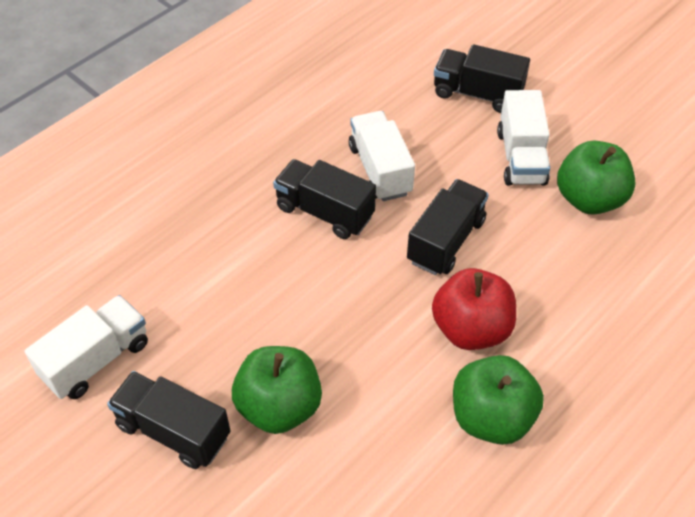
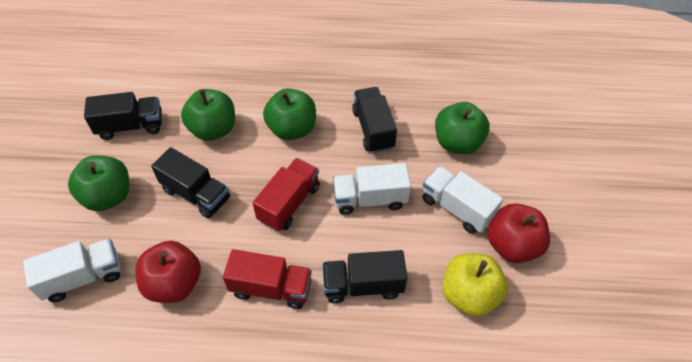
green apple: 3 -> 4
red apple: 1 -> 2
red truck: 0 -> 2
yellow apple: 0 -> 1

